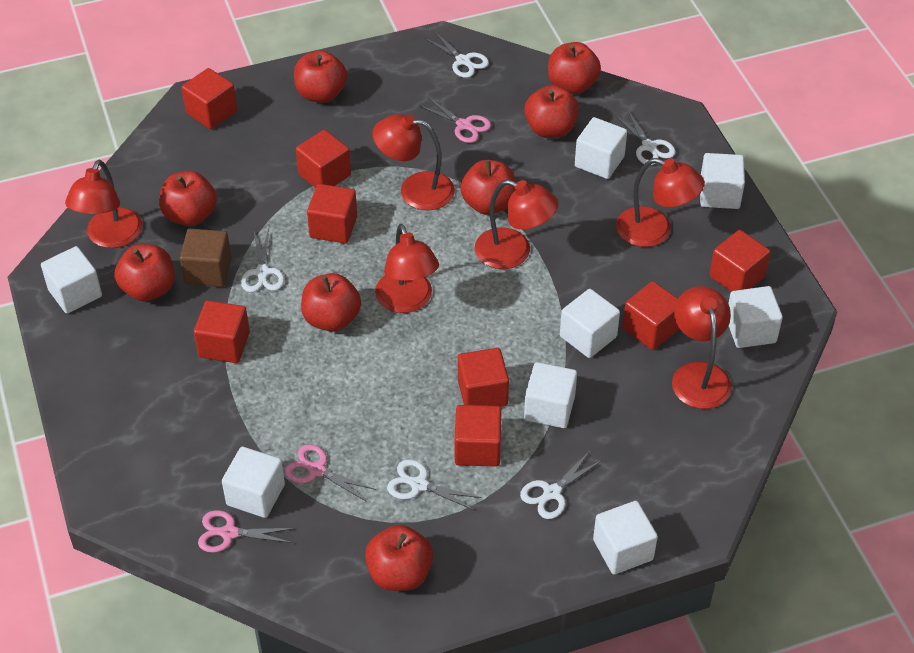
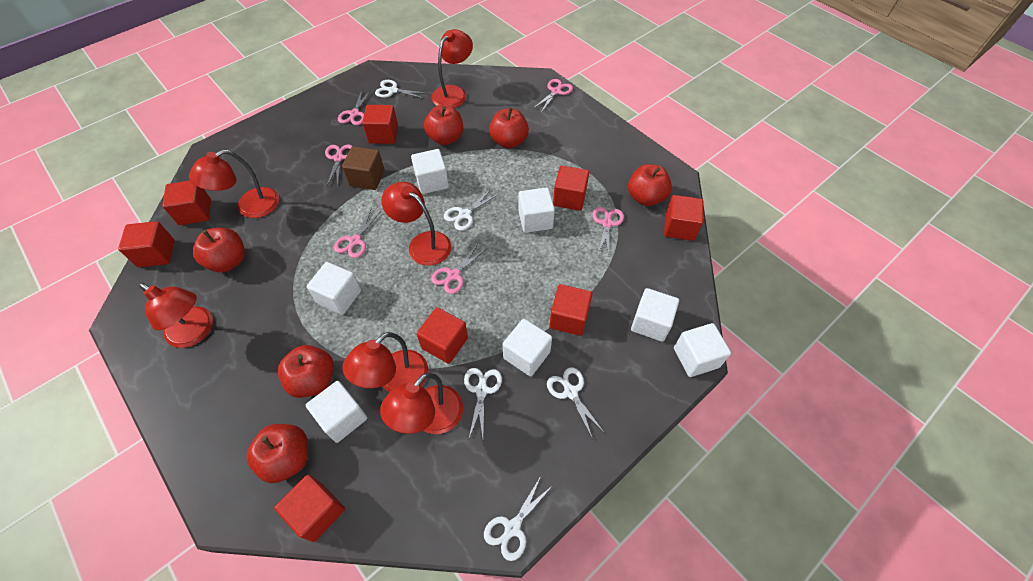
pink scissors: 3 -> 6
red apple: 8 -> 6
white cube: 8 -> 7

